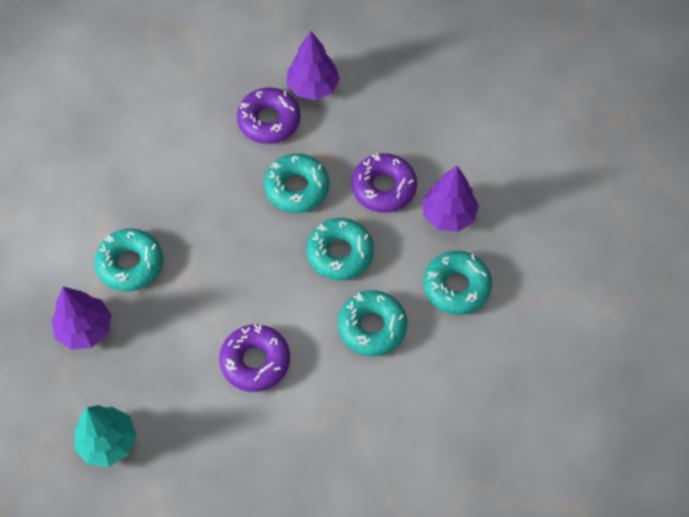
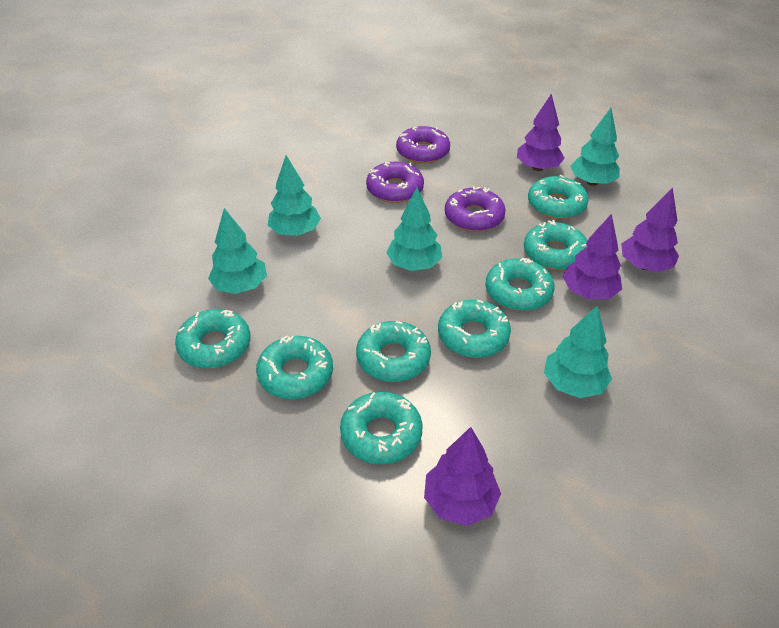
purple tree: 3 -> 4
turquoise donut: 5 -> 8
turquoise tree: 1 -> 5

